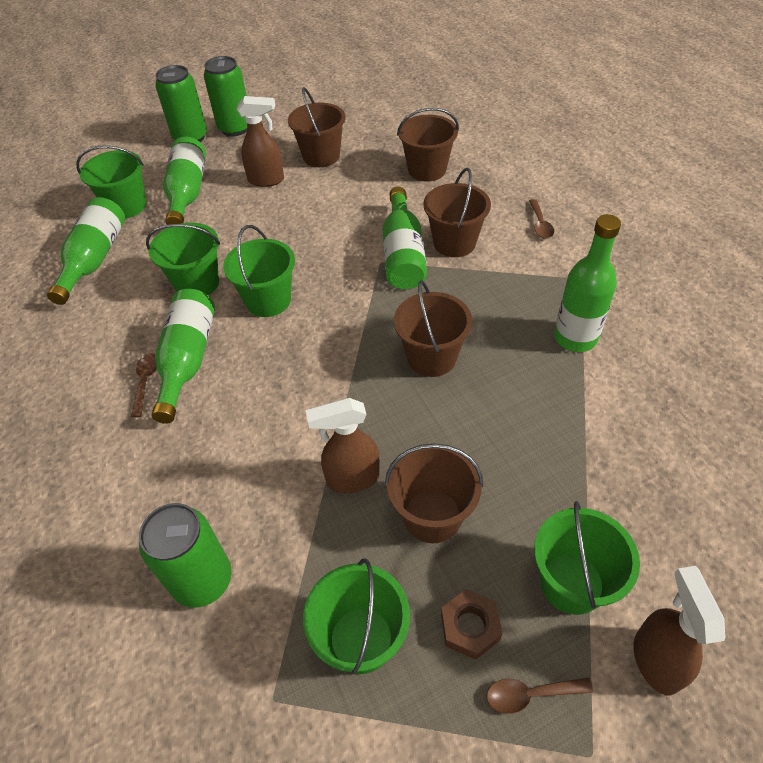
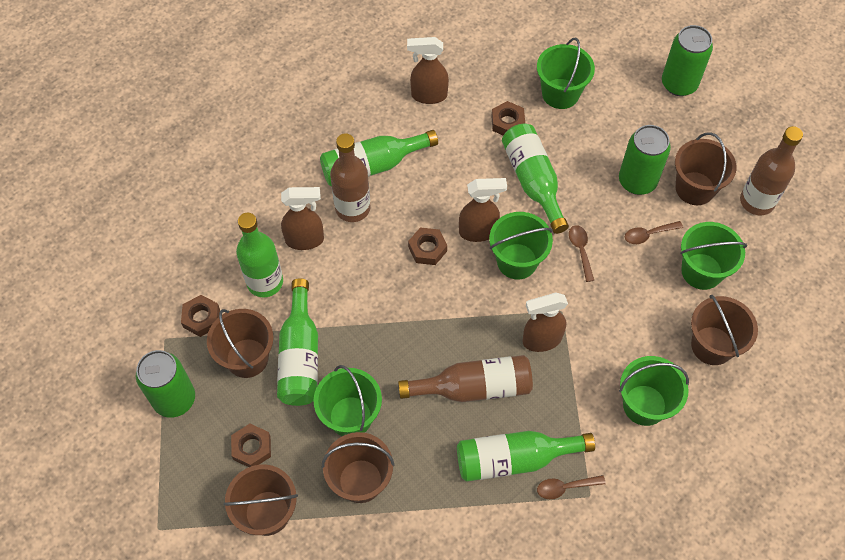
brown bottle: 0 -> 3
brown nut: 1 -> 4
brown spray bottle: 3 -> 4

